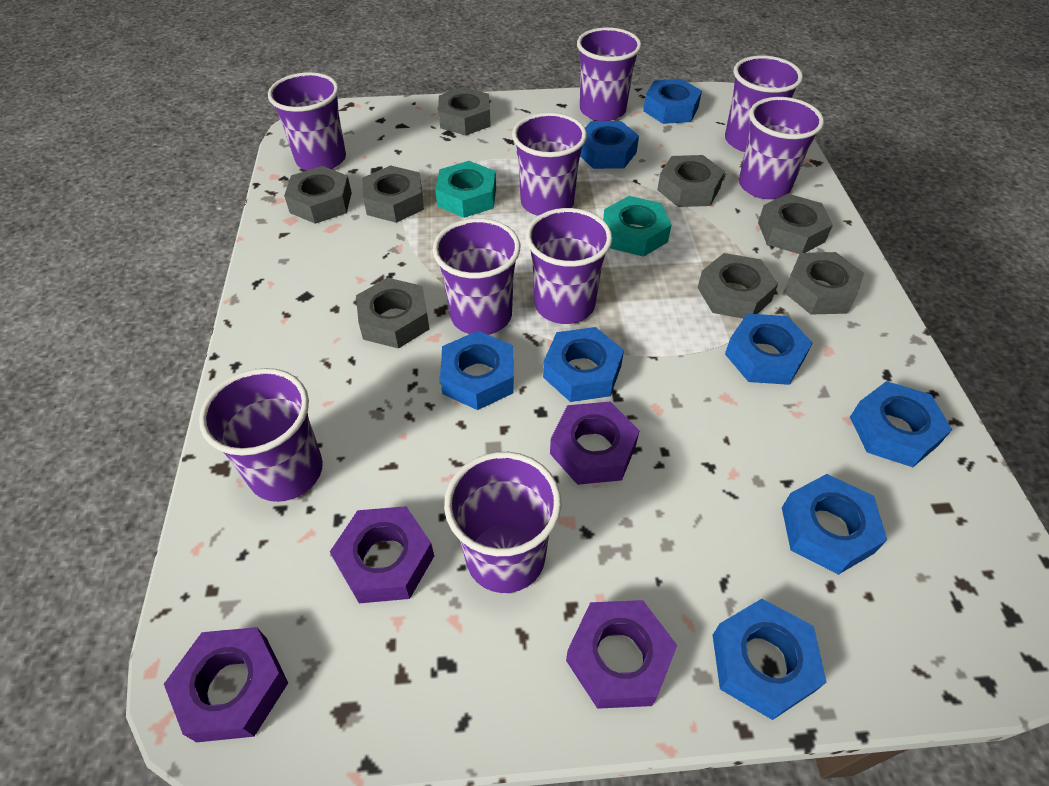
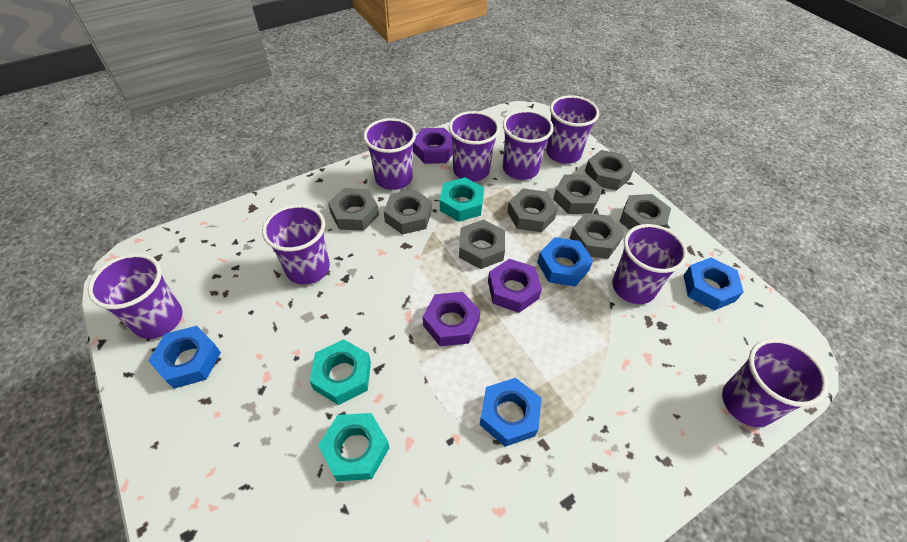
blue nut: 8 -> 4
purple cup: 9 -> 8
purple nut: 4 -> 3
turquoise nut: 2 -> 3

